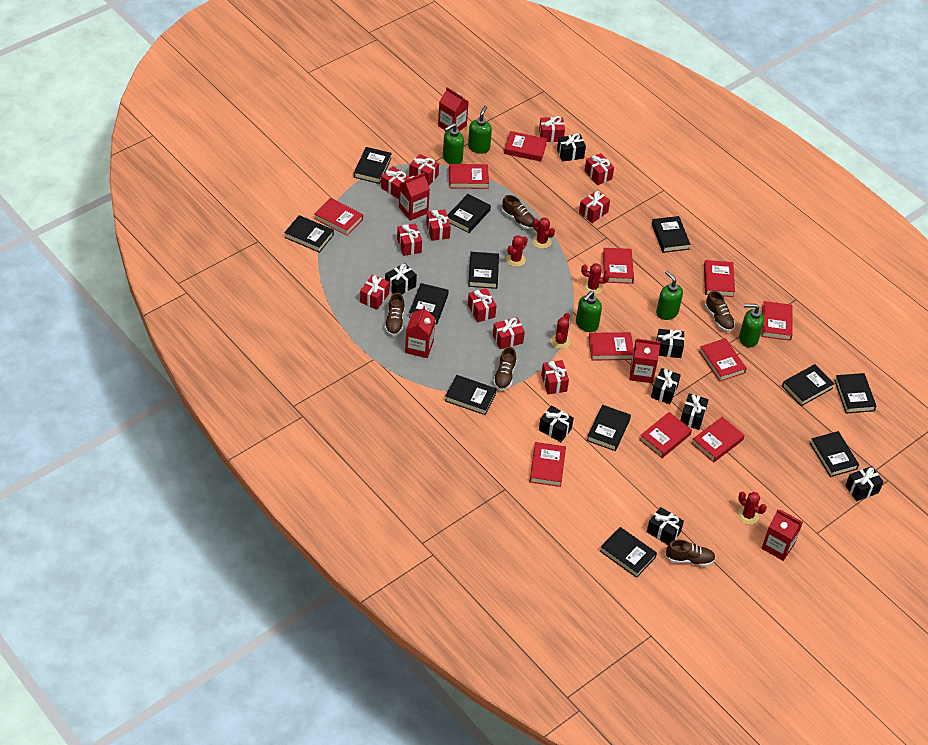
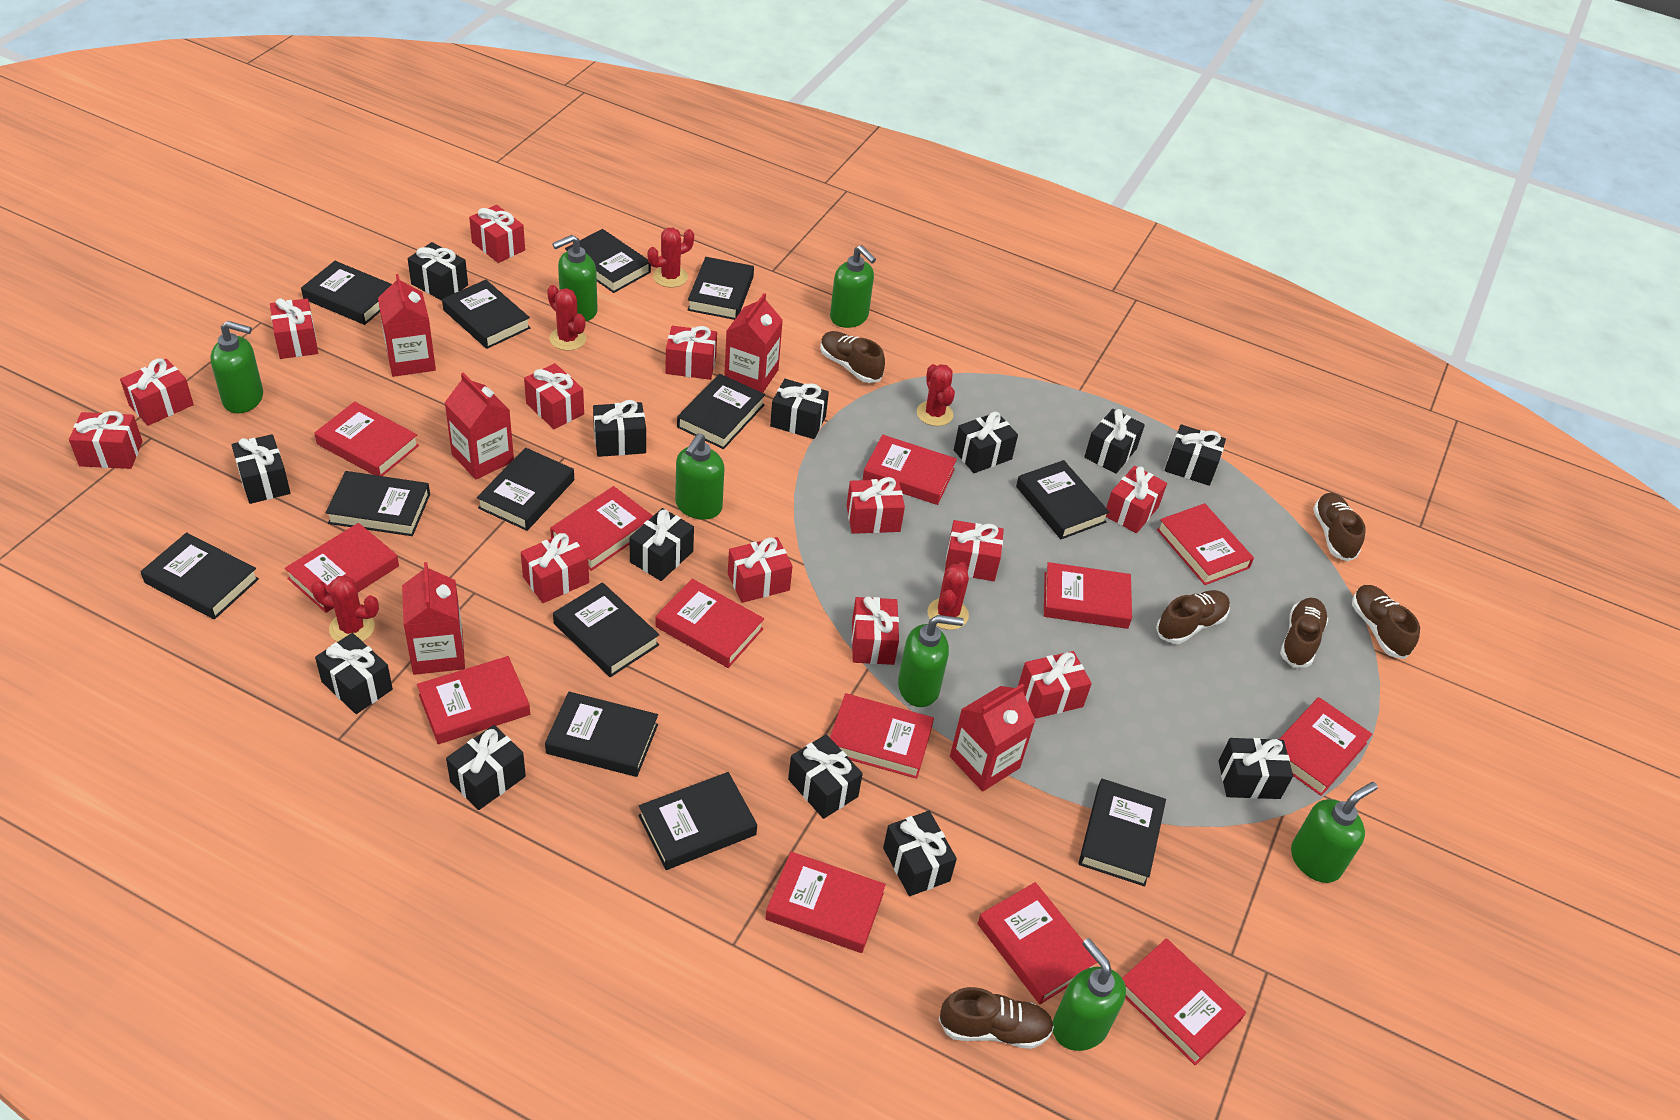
black book: 12 -> 13
black gift: 8 -> 13
brown shoe: 5 -> 6
green soap dispenser: 5 -> 7
red book: 11 -> 13
red gift: 11 -> 13

